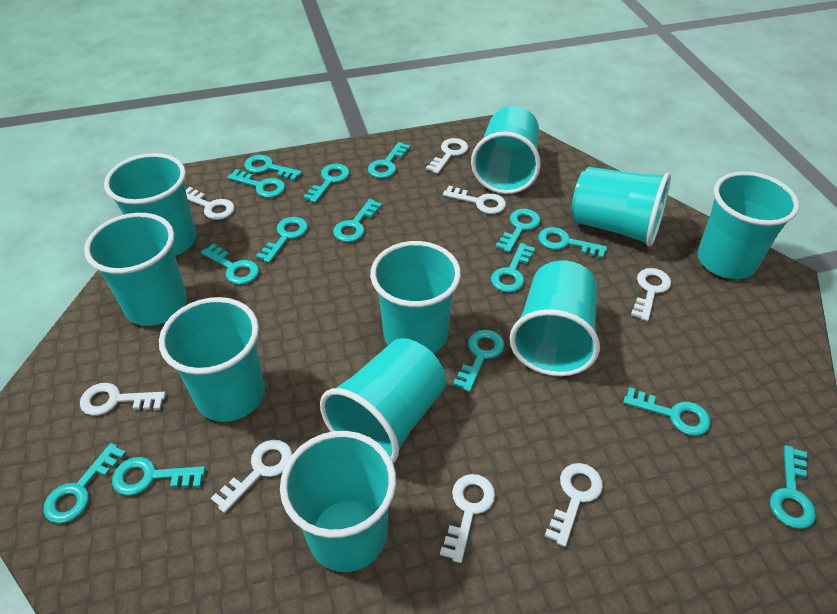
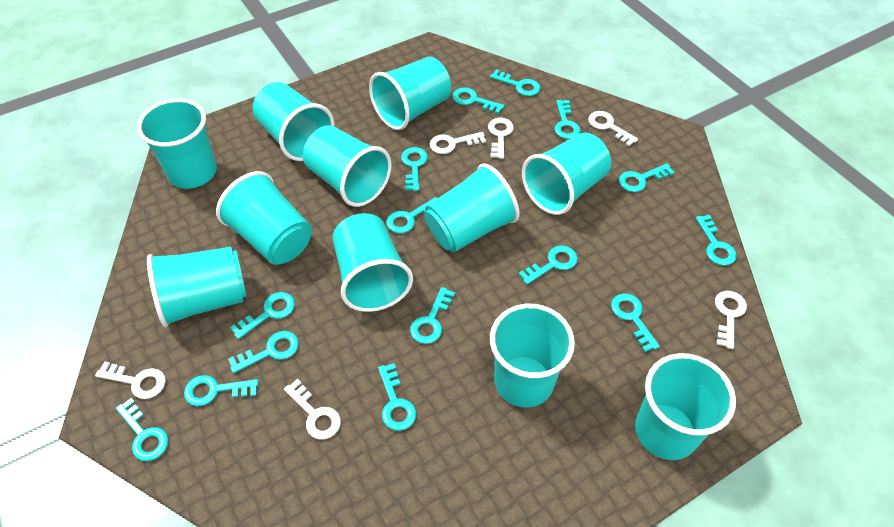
turquoise cup: 10 -> 11
white key: 8 -> 6

